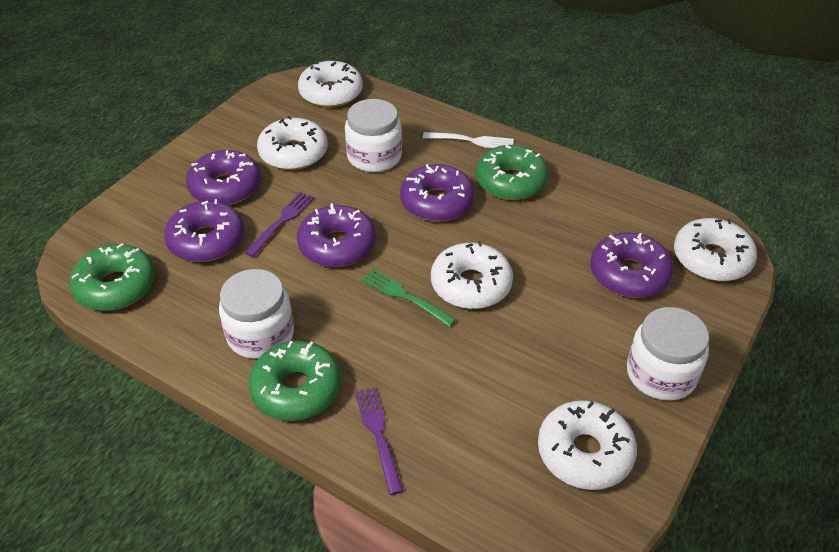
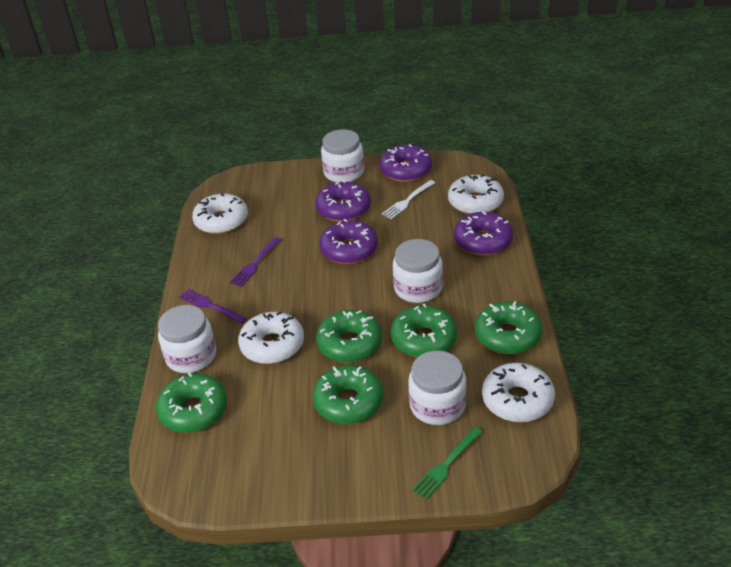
green donut: 3 -> 5
purple donut: 5 -> 4
white donut: 5 -> 4
white jar: 3 -> 4

